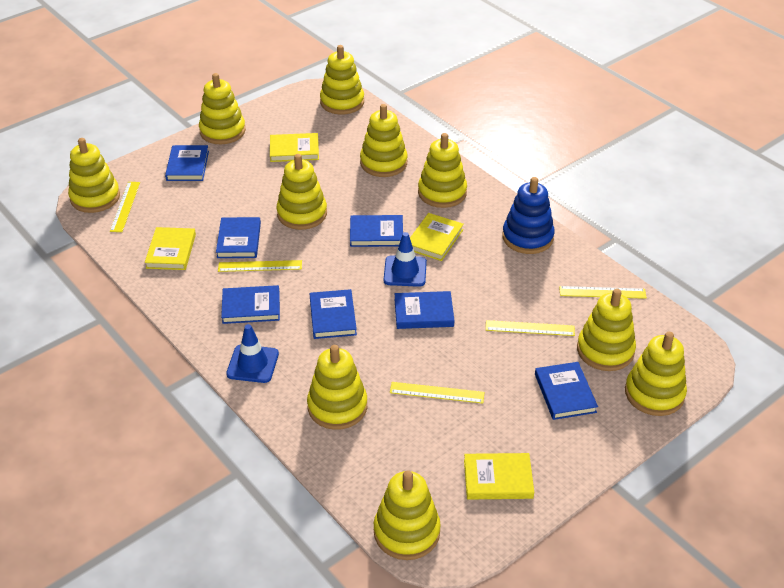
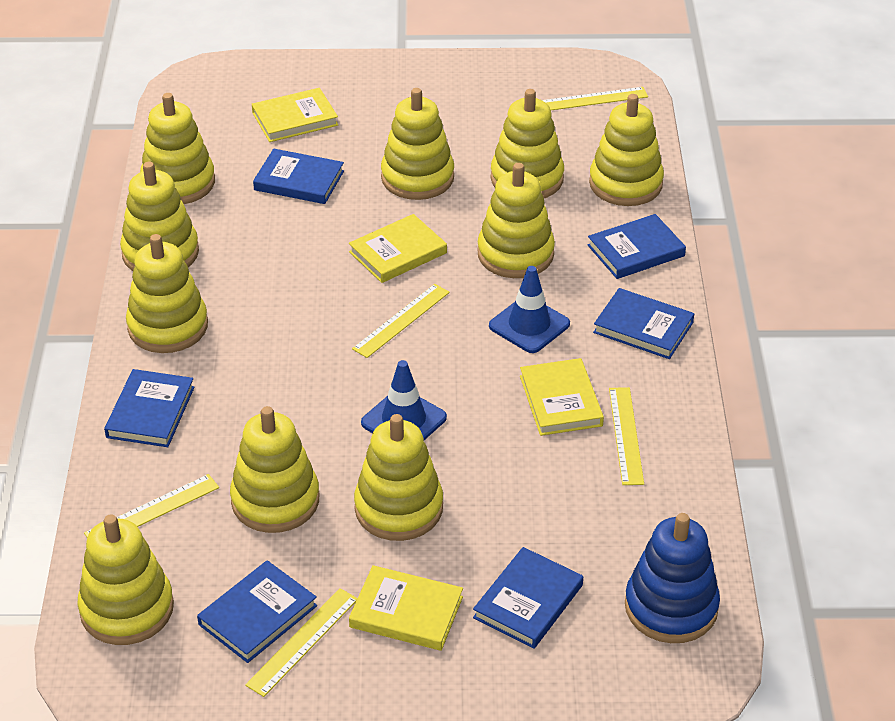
blue book: 7 -> 6

